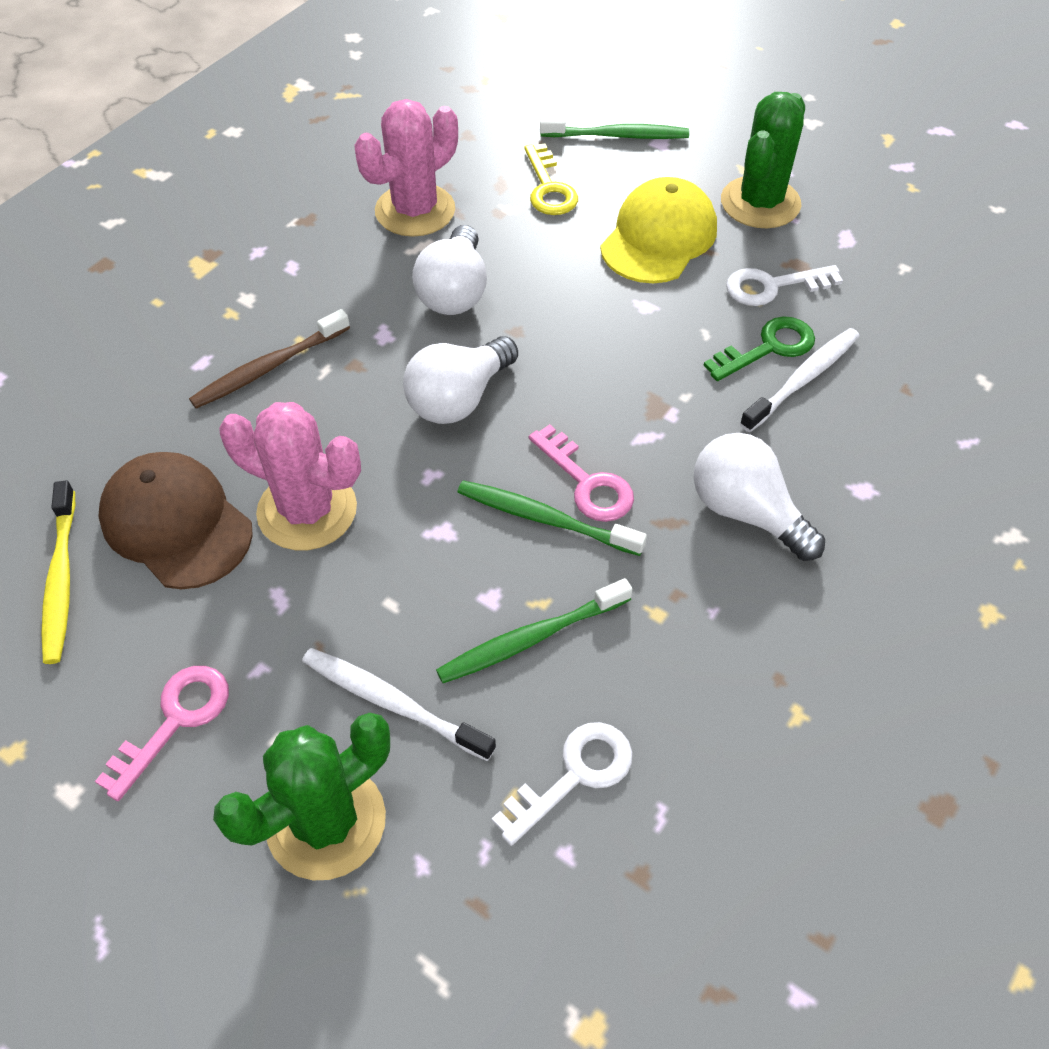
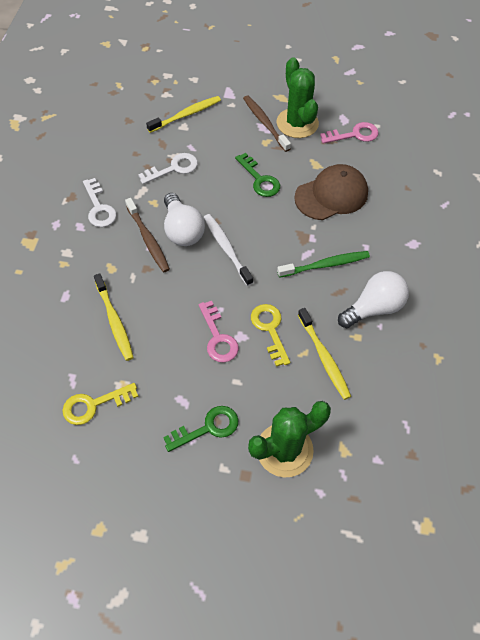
brown toothbrush: 1 -> 2
green key: 1 -> 2
green toothbrush: 3 -> 1
pink cactus: 2 -> 0
white light bulb: 3 -> 2
white toothbrush: 2 -> 1
yellow cap: 1 -> 0
yellow key: 1 -> 2
yellow toothbrush: 1 -> 3

